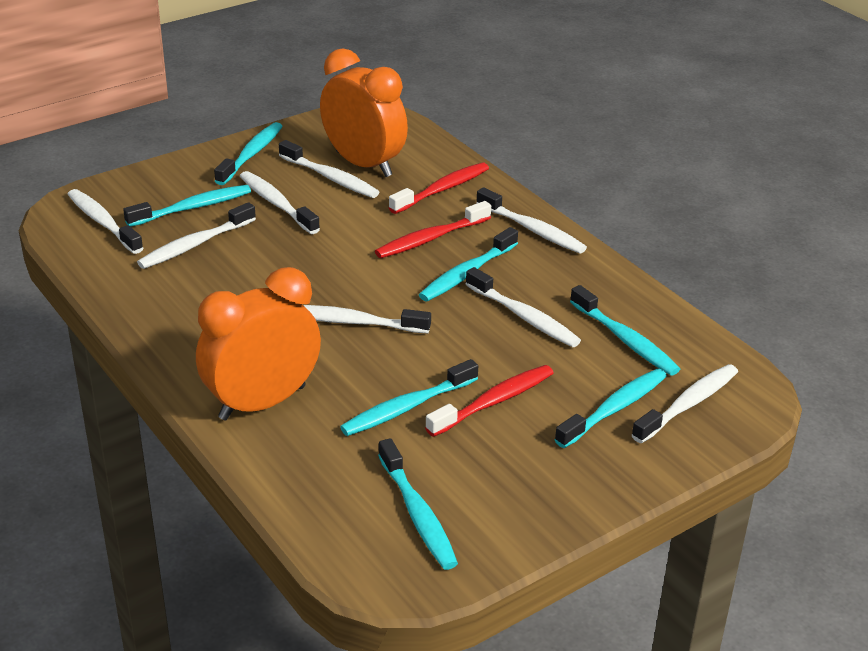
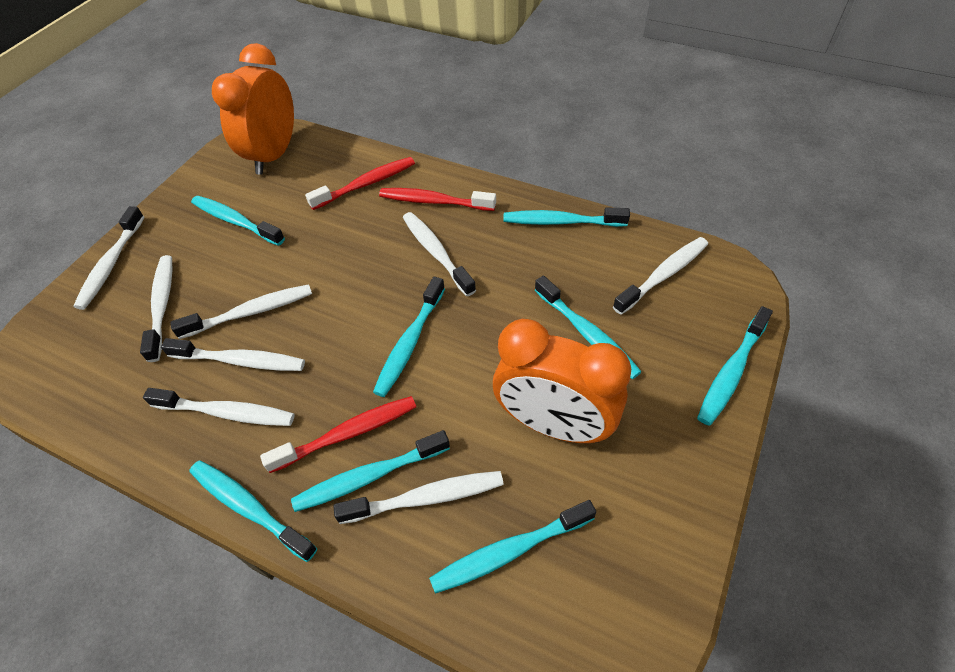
turquoise toothbrush: 7 -> 8

